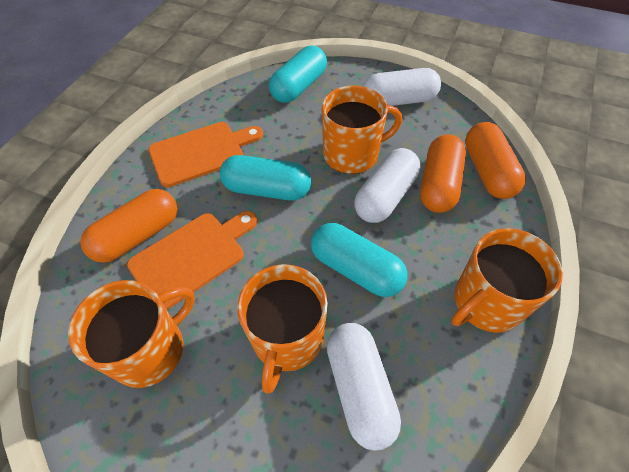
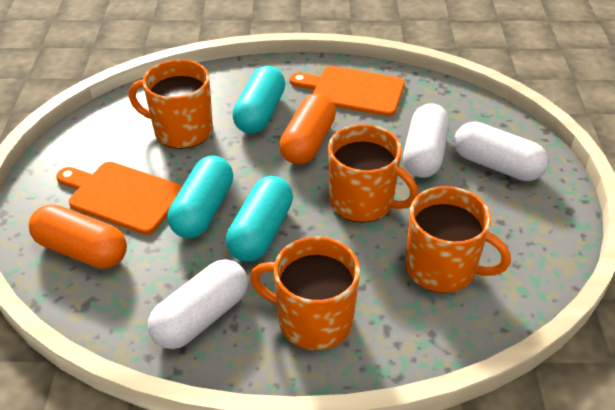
orange capsule: 3 -> 2

